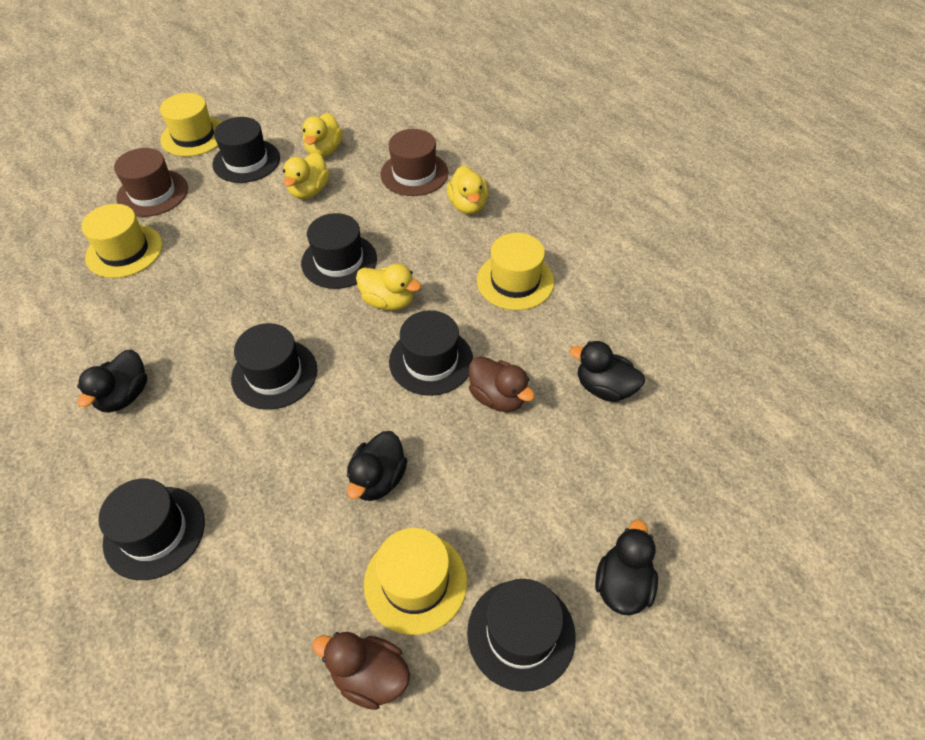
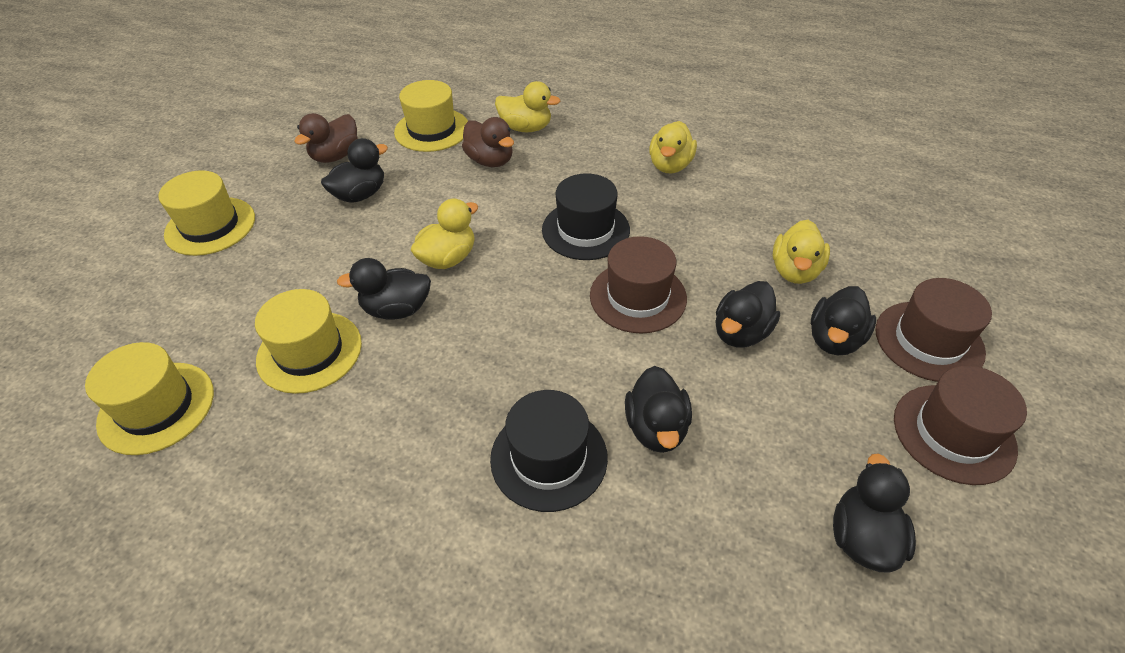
black duck: 4 -> 6
black hat: 6 -> 2
brown hat: 2 -> 3

